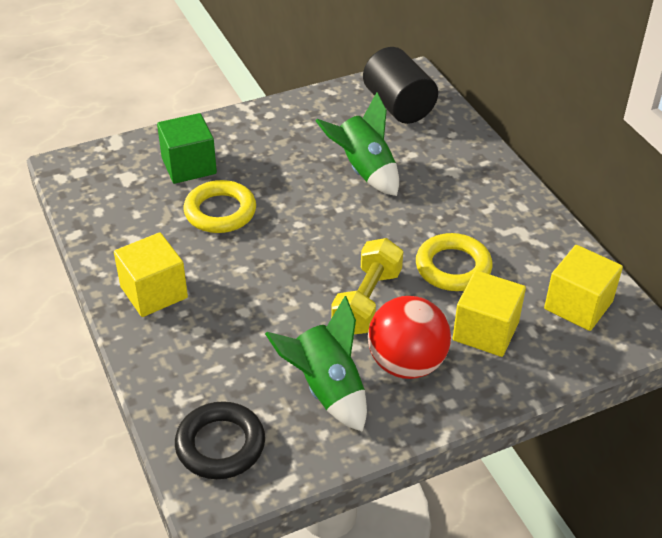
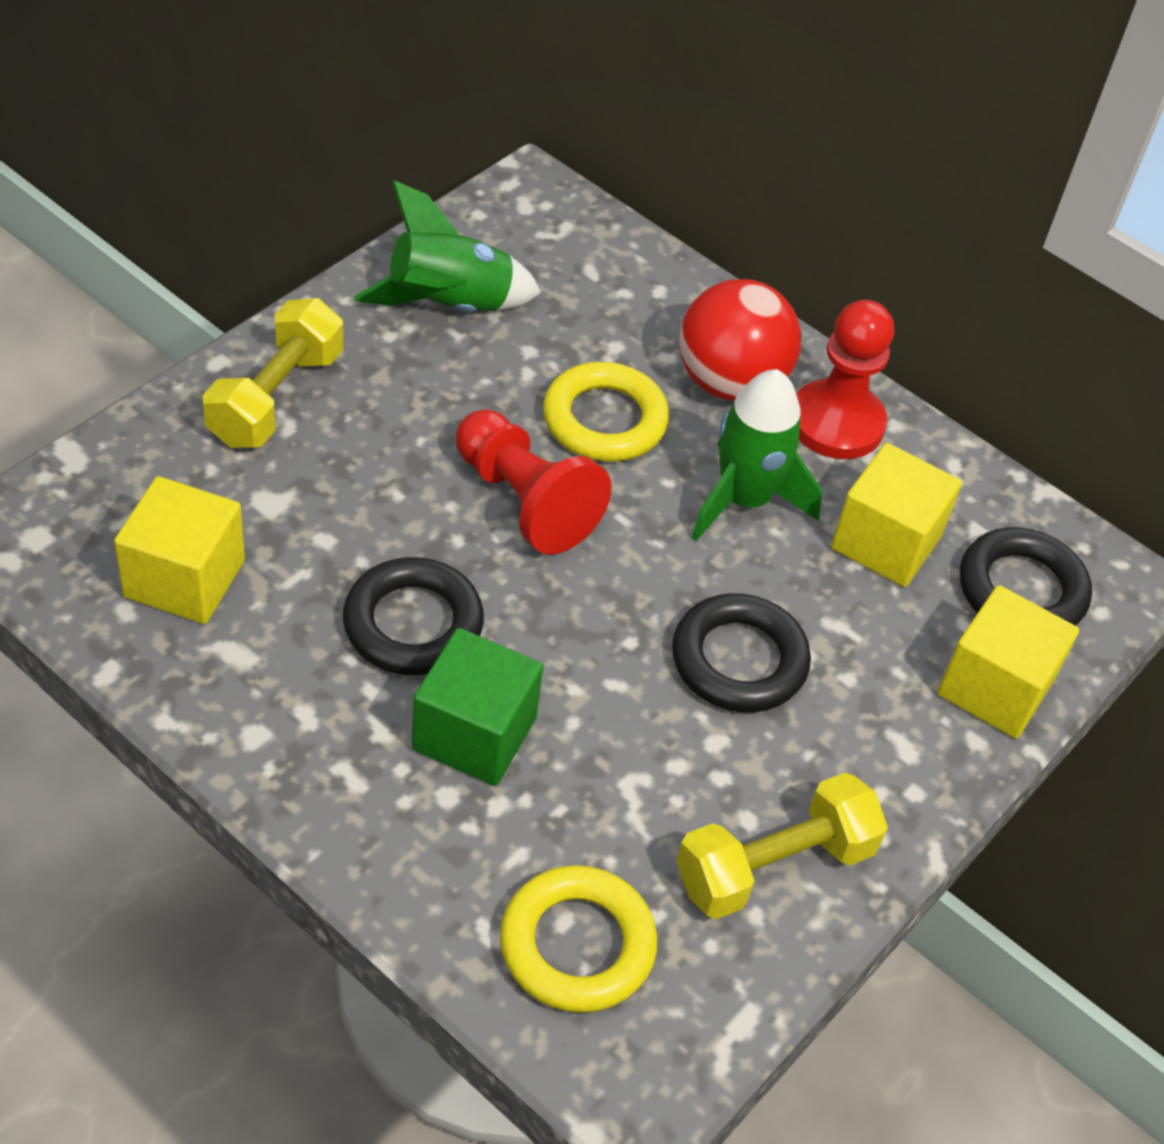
black cylinder: 1 -> 0
black ring: 1 -> 3
red pawn: 0 -> 2
yellow dumbbell: 1 -> 2

